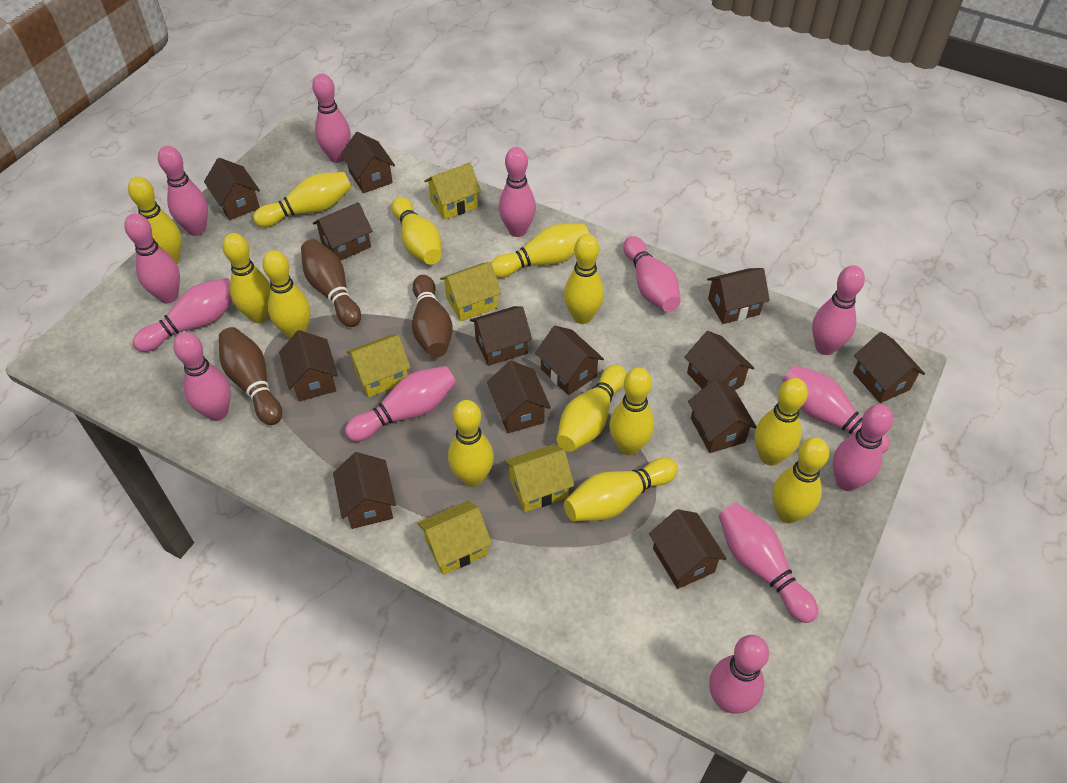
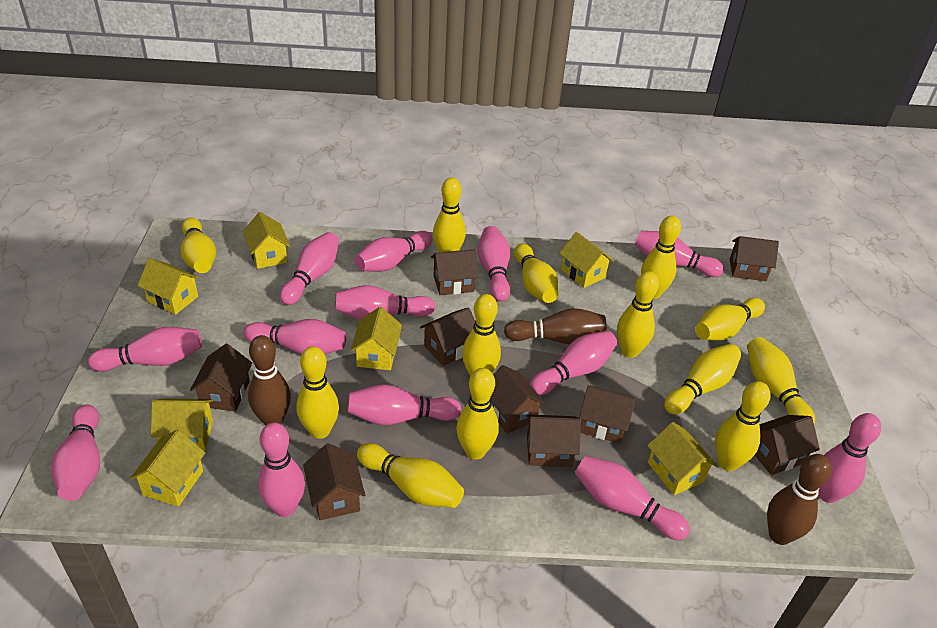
brown house: 13 -> 9
yellow house: 5 -> 7

